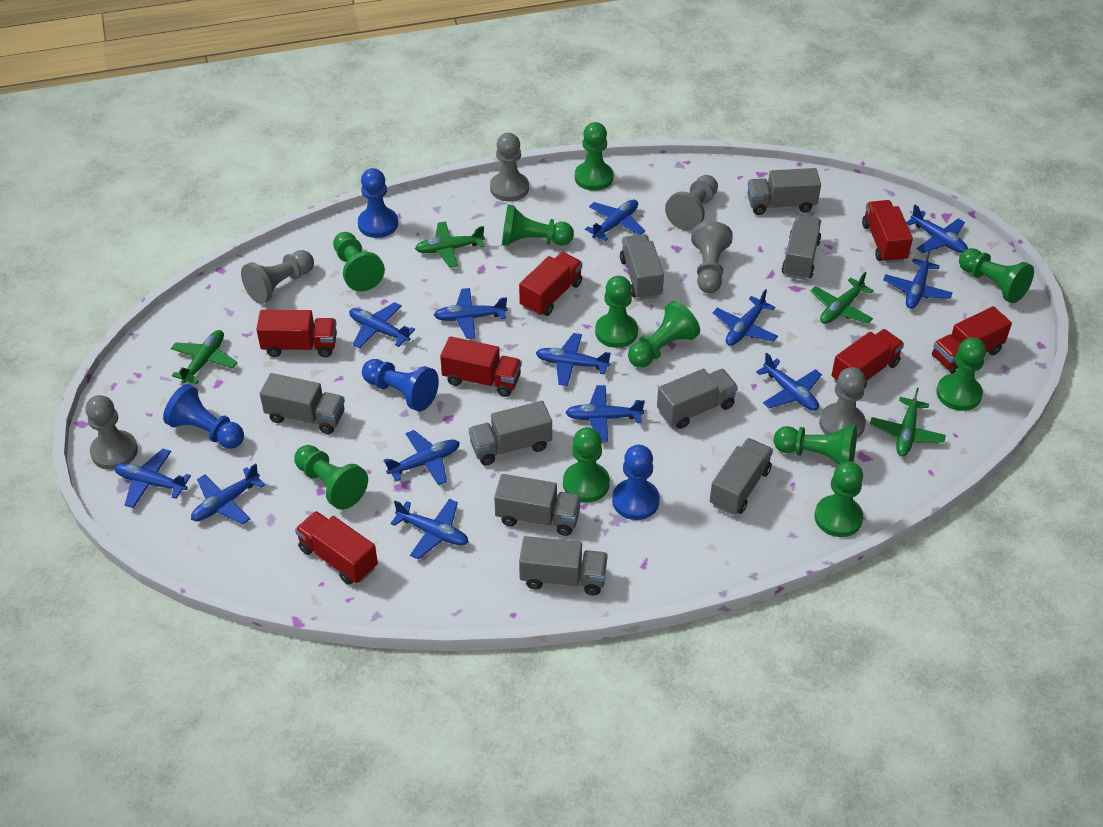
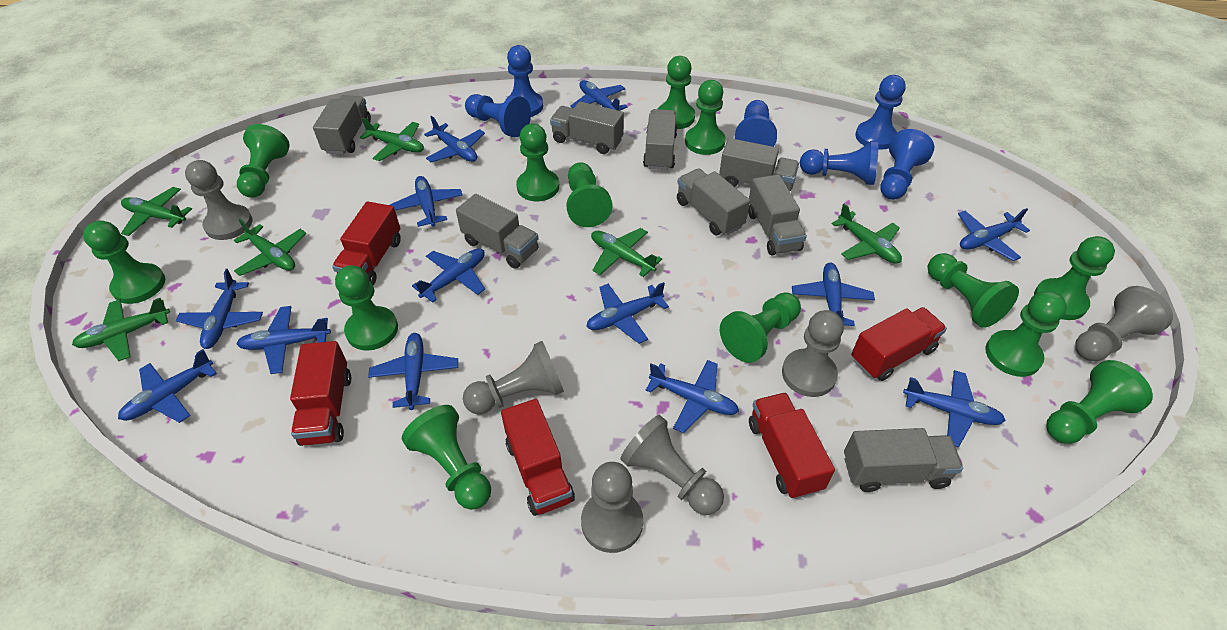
blue pawn: 4 -> 6
green pawn: 11 -> 13
green plane: 4 -> 6
grey truck: 9 -> 8
red truck: 7 -> 5

